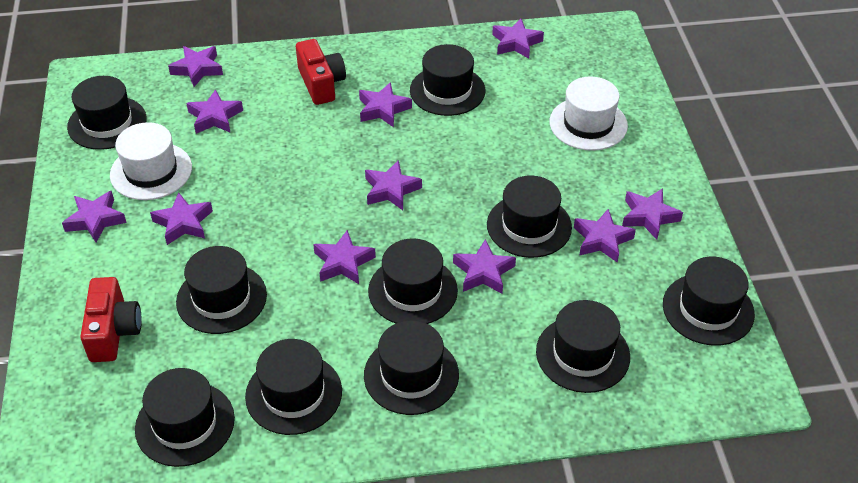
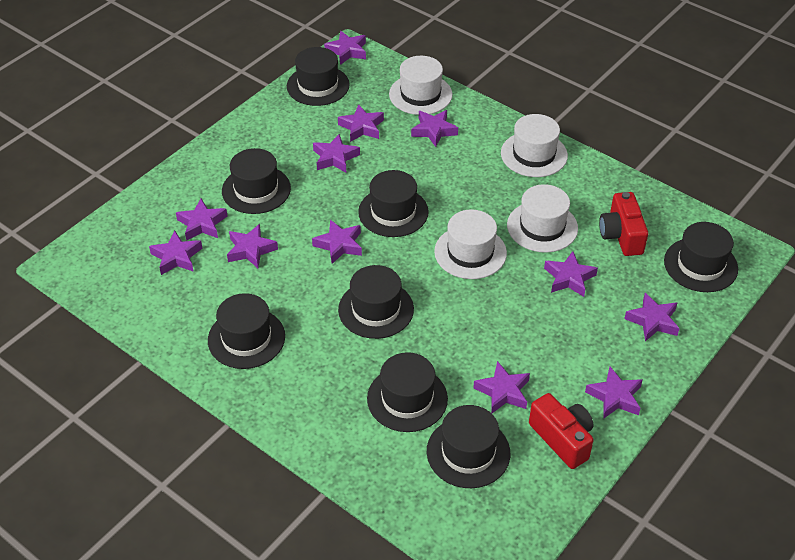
black hat: 10 -> 8
purple star: 11 -> 12
white hat: 2 -> 4

